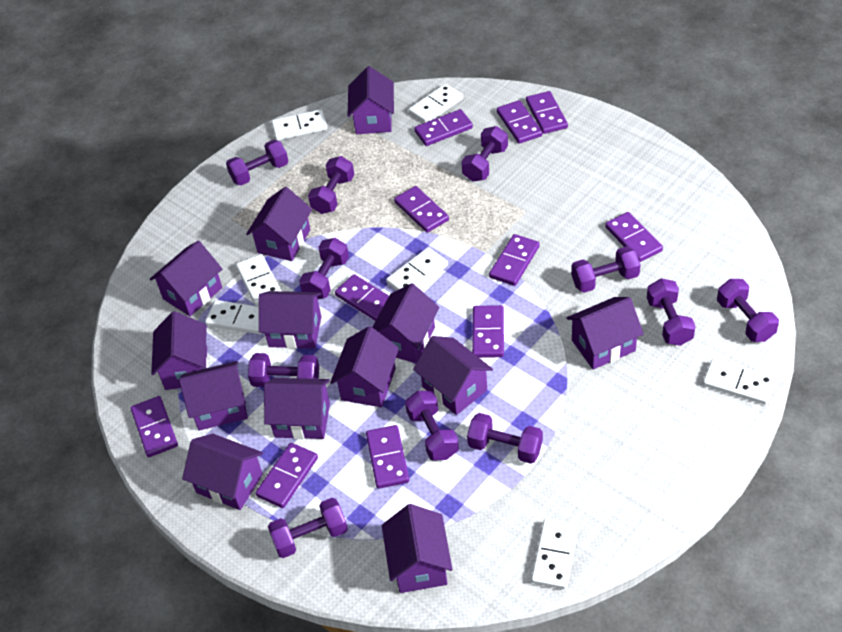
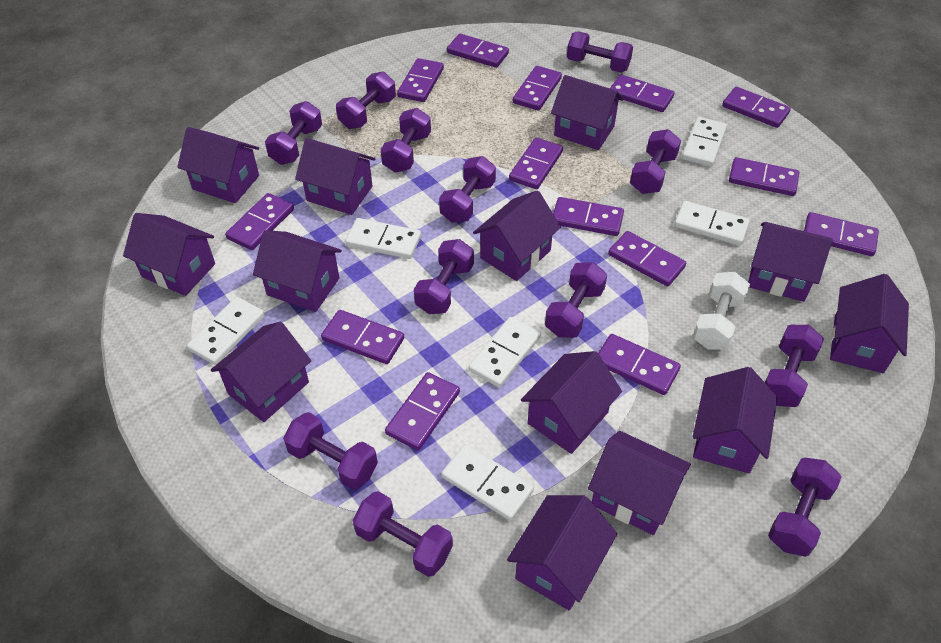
purple domino: 11 -> 14
purple dumbbell: 11 -> 12
white domino: 7 -> 6
white dumbbell: 0 -> 1

